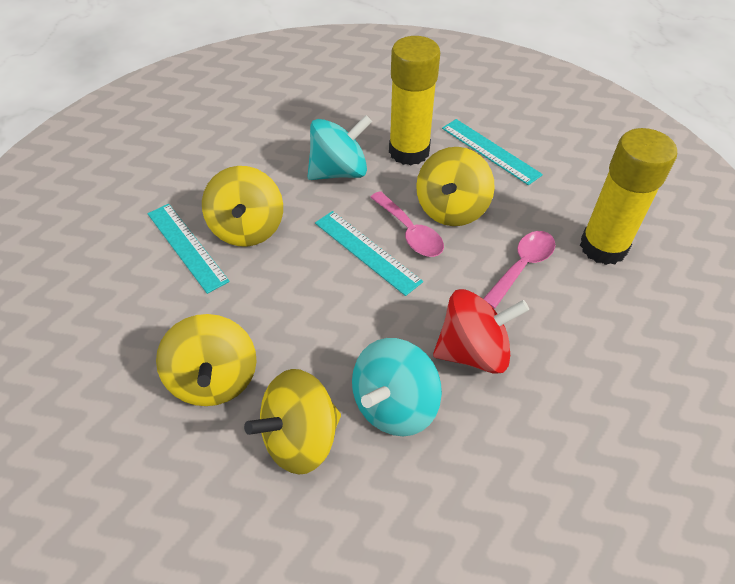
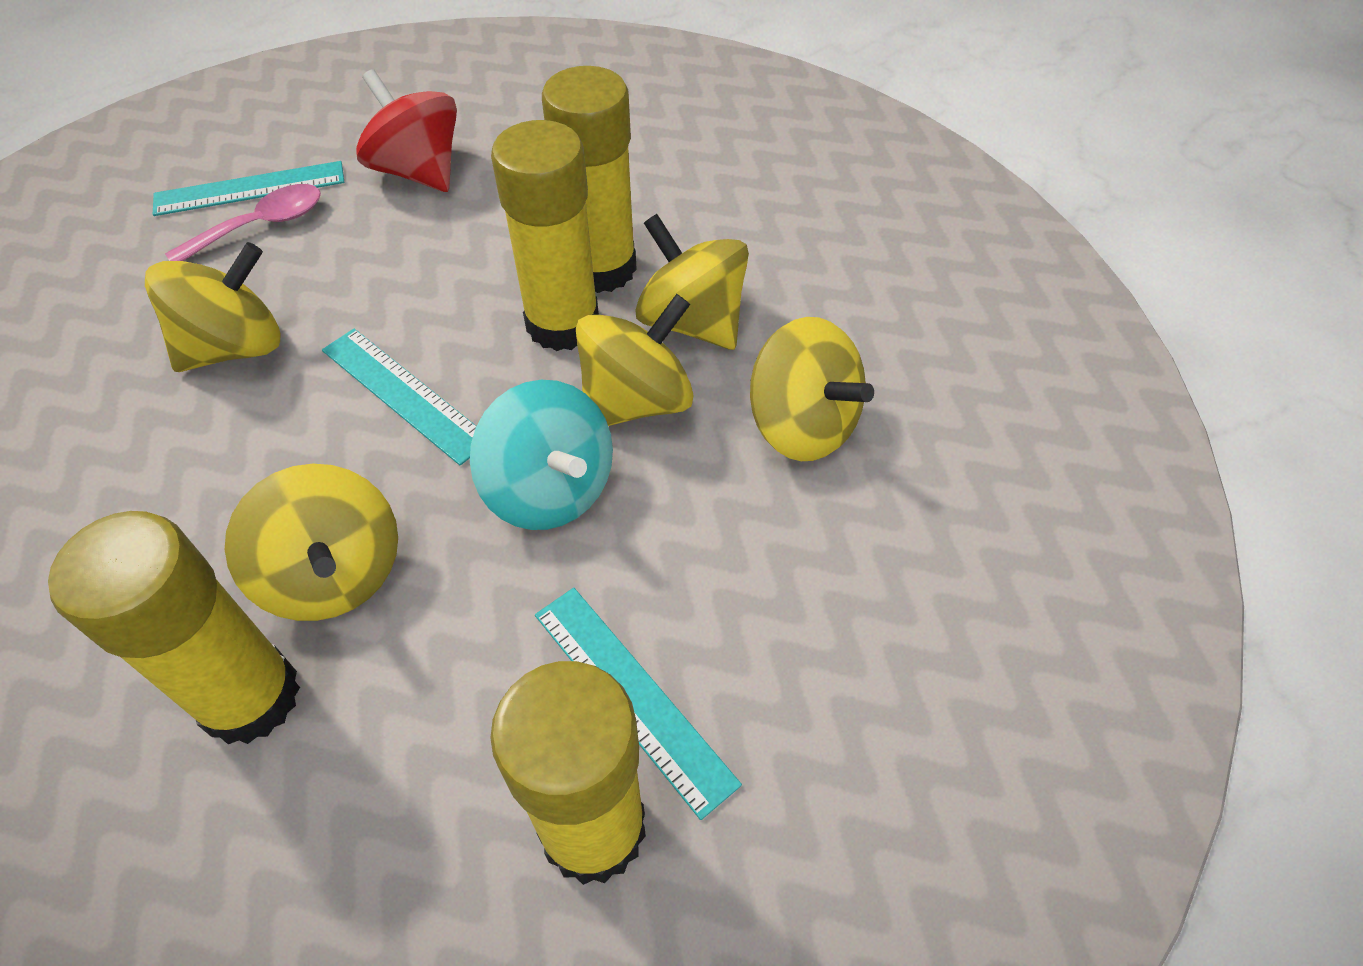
pink spoon: 2 -> 1
turquoise spinning top: 2 -> 1
yellow glue stick: 2 -> 4
yellow spinning top: 4 -> 5

